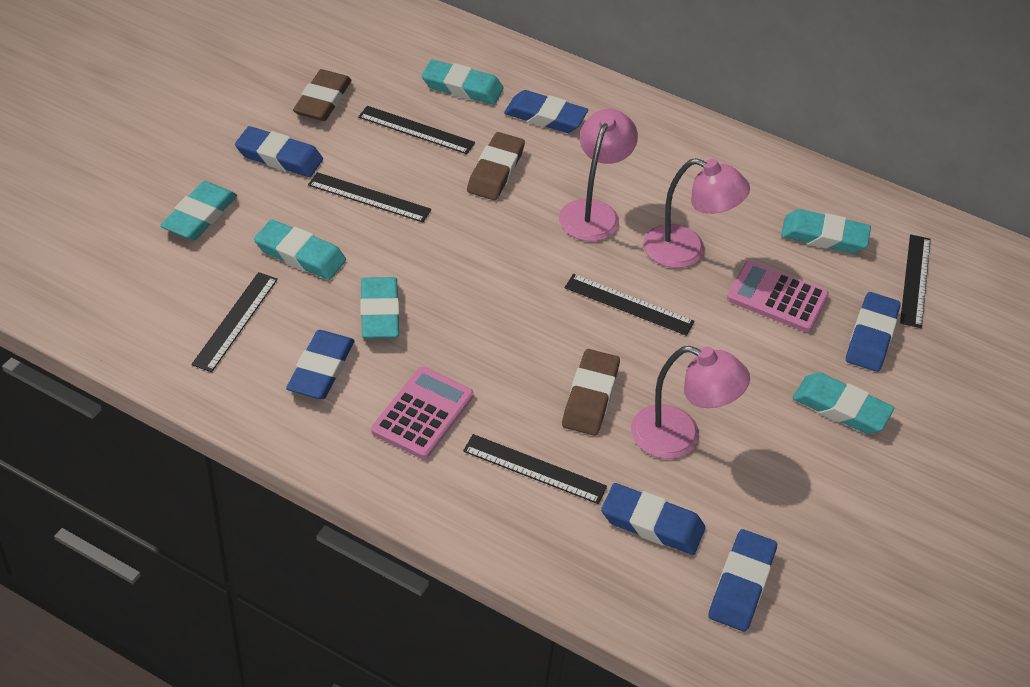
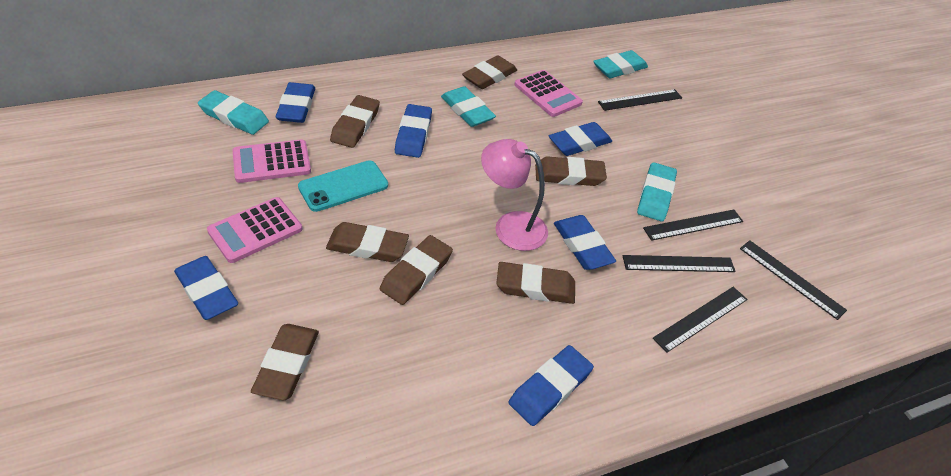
black ruler: 6 -> 5
brown eraser: 3 -> 7
pink calculator: 2 -> 3
pink lamp: 3 -> 1
turquoise eraser: 6 -> 4
turquoise phone: 0 -> 1

